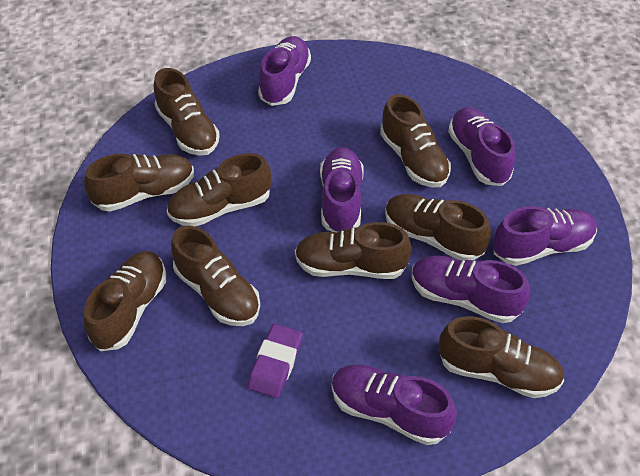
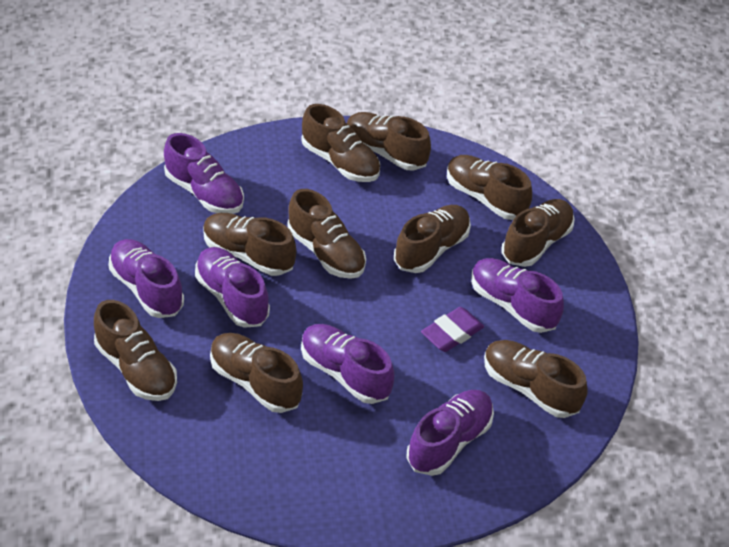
brown shoe: 9 -> 10

